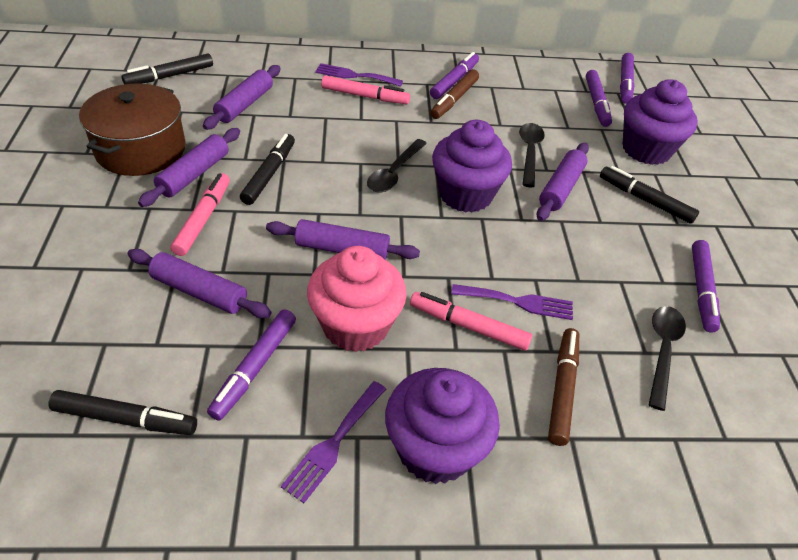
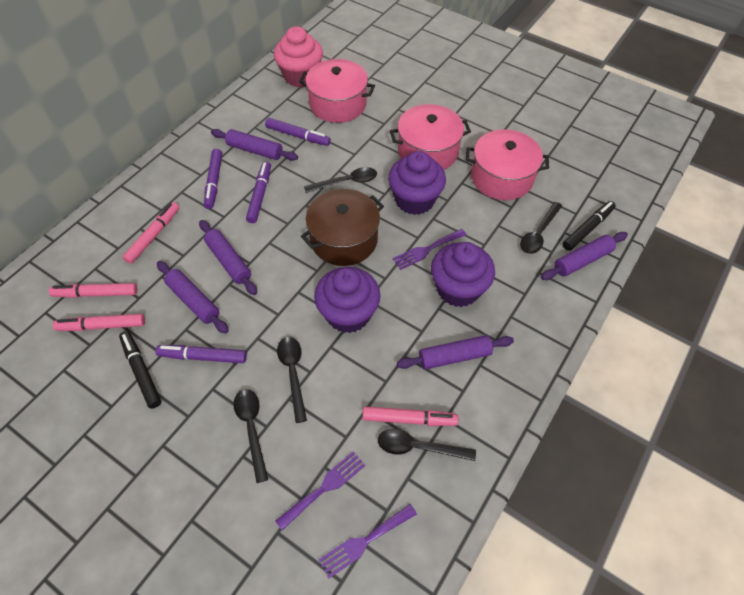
black marker: 4 -> 2
black spoon: 3 -> 5
brown marker: 2 -> 0
pink marker: 3 -> 4
pink pot: 0 -> 3
purple marker: 5 -> 4

